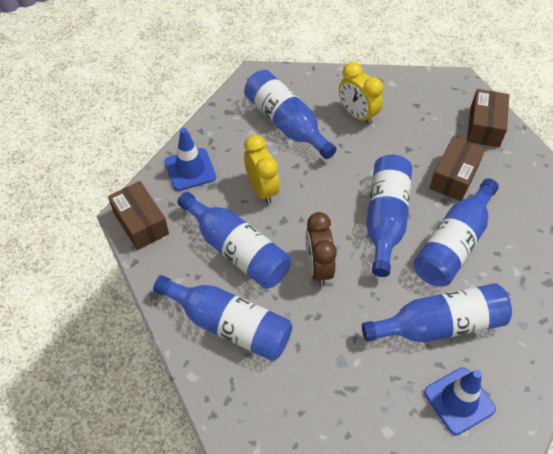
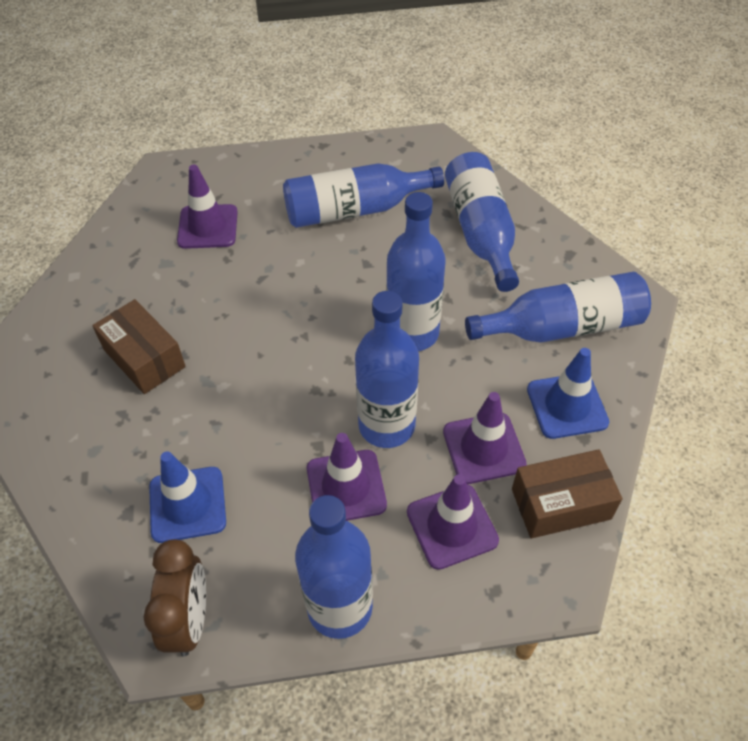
brown box: 3 -> 2
purple traffic cone: 0 -> 4
yellow clock: 2 -> 0

